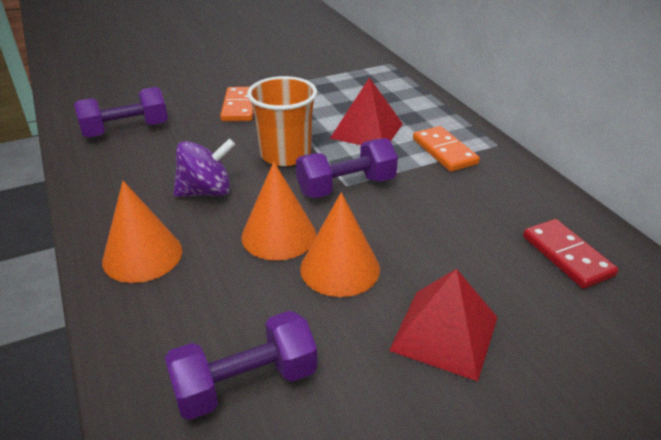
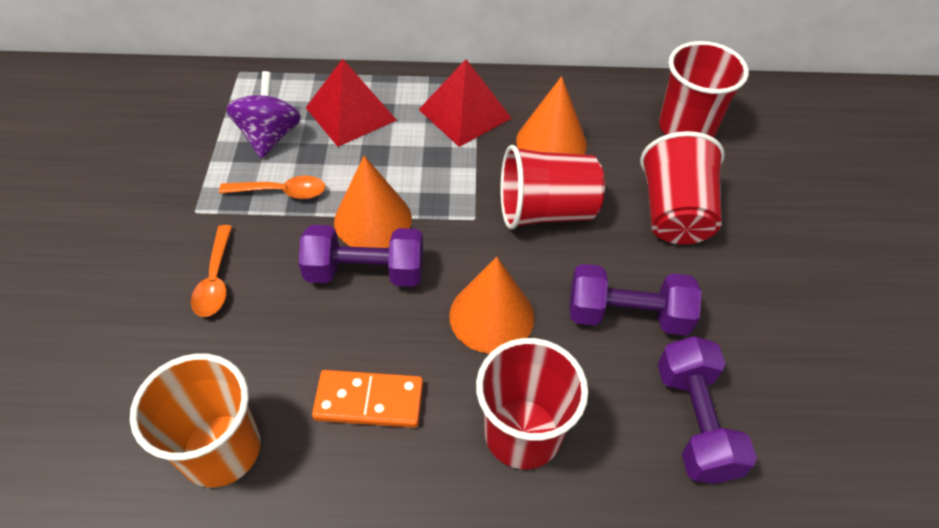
orange domino: 2 -> 1
orange spoon: 0 -> 2
red cup: 0 -> 4
red domino: 1 -> 0

